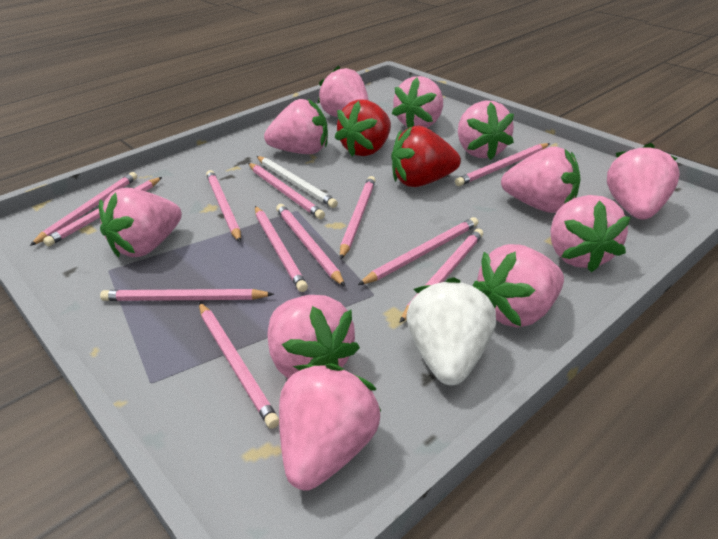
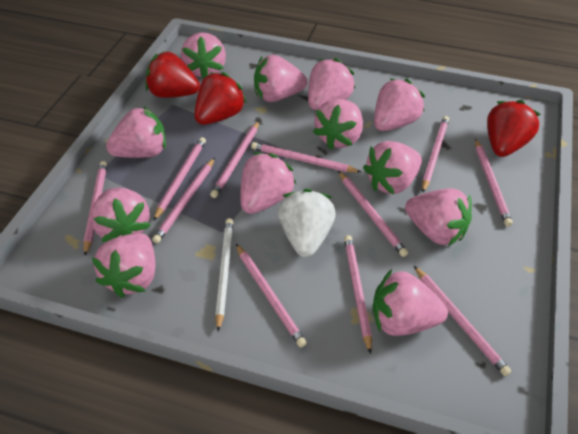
pink pencil: 12 -> 11
pink strawberry: 11 -> 12
red strawberry: 2 -> 3

